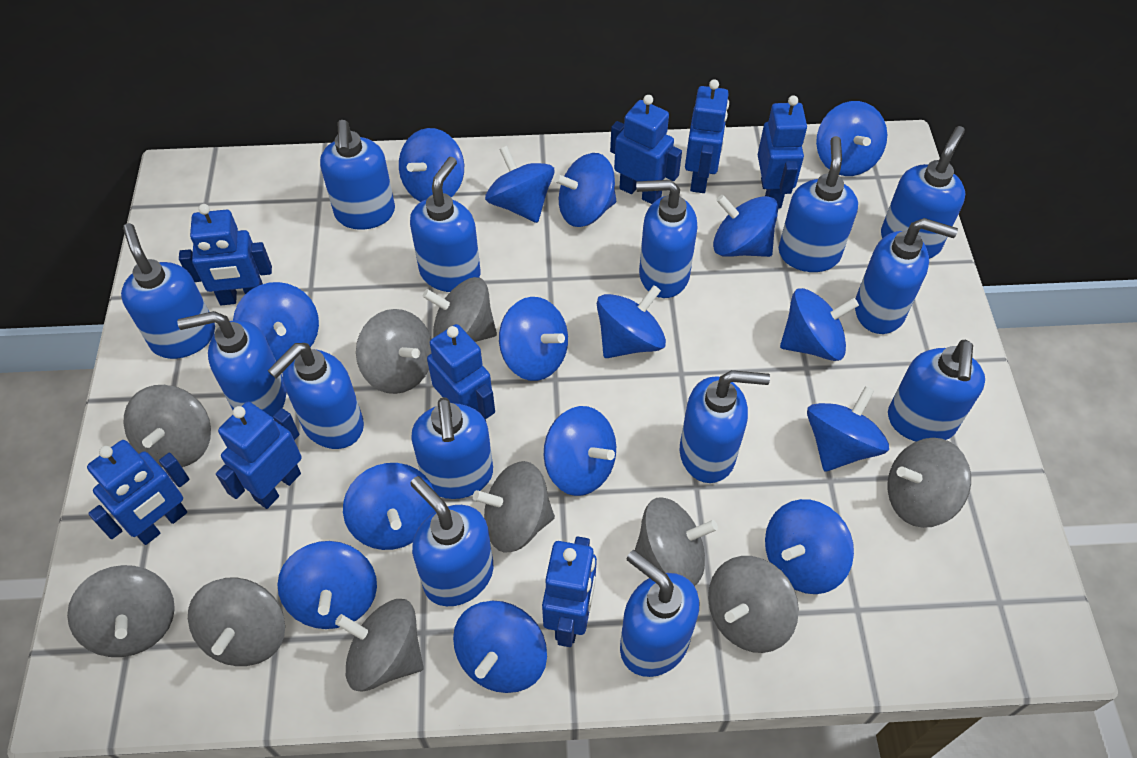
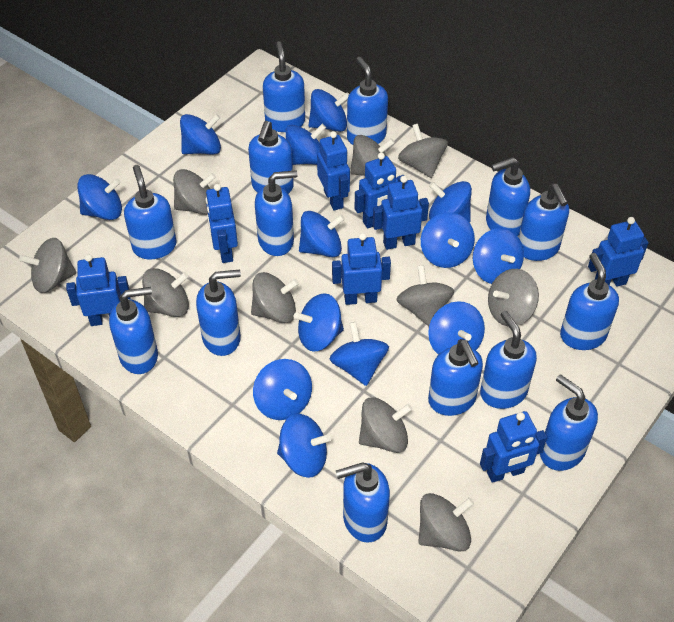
blue spinning top: 15 -> 13

